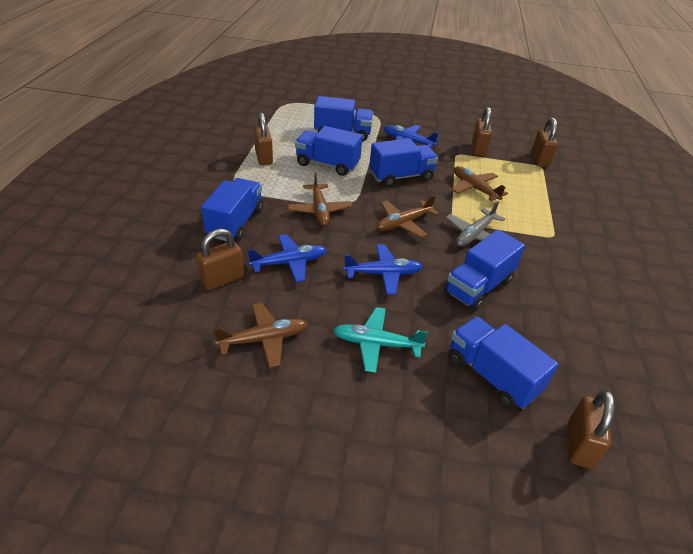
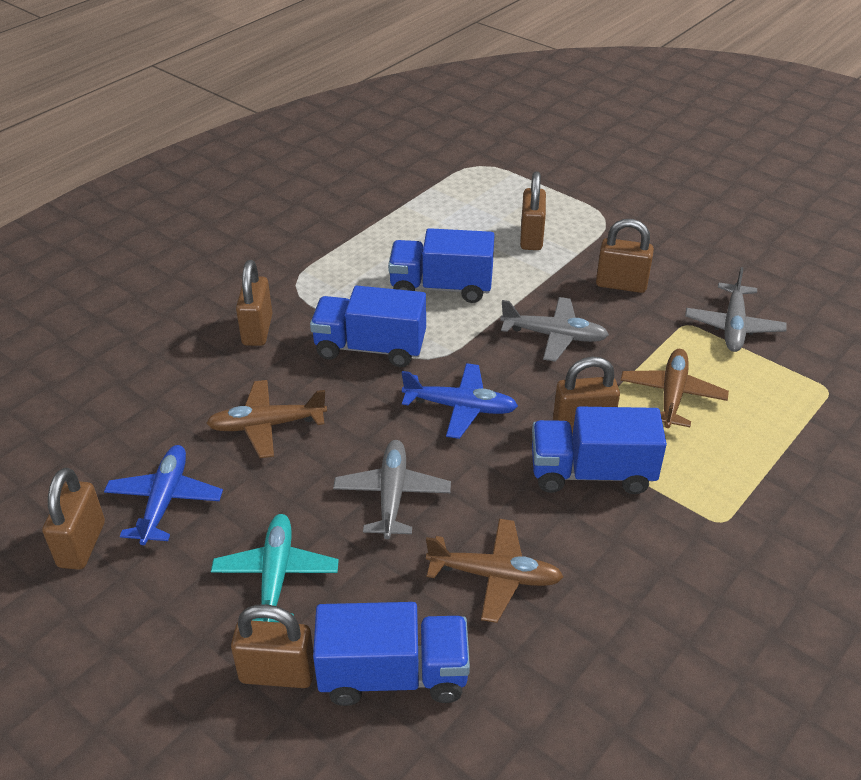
blue plane: 3 -> 2
blue truck: 6 -> 4
brown padlock: 5 -> 6
brown plane: 4 -> 3
grey plane: 1 -> 3

